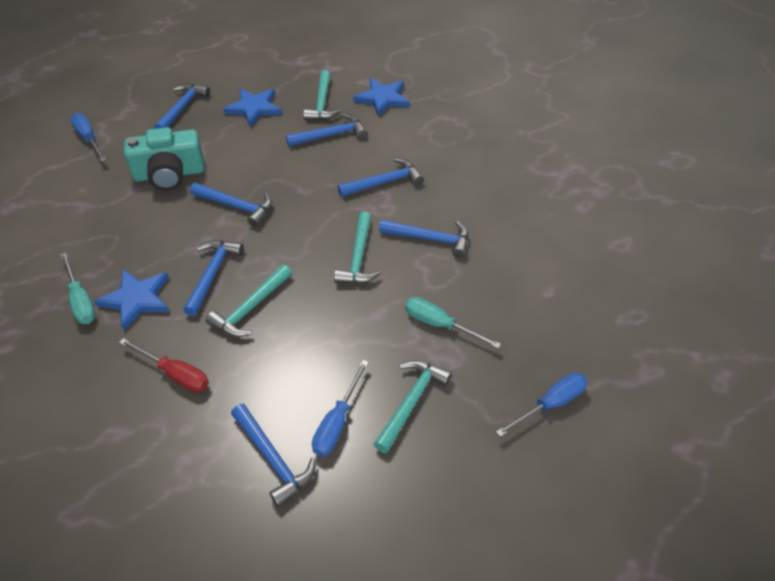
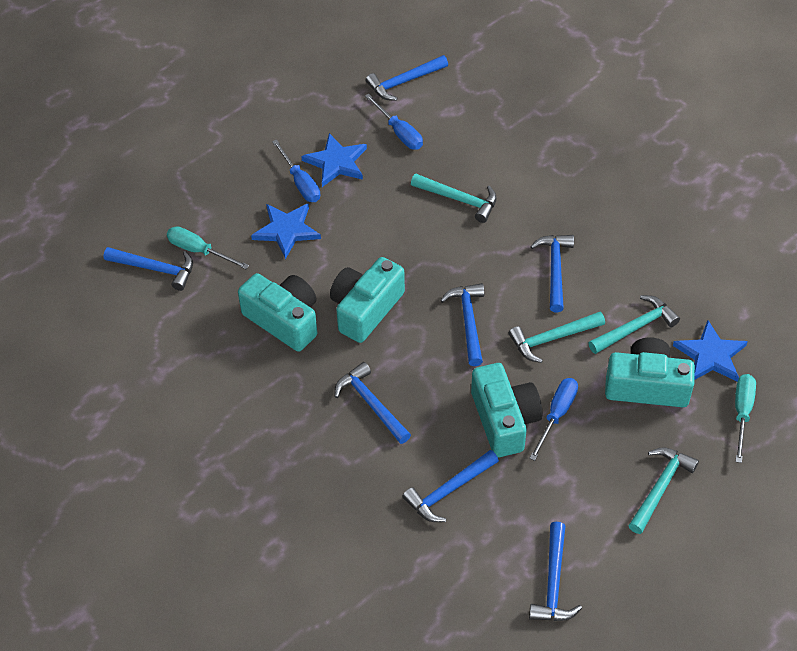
red screwdriver: 1 -> 0
turquoise camera: 1 -> 4

